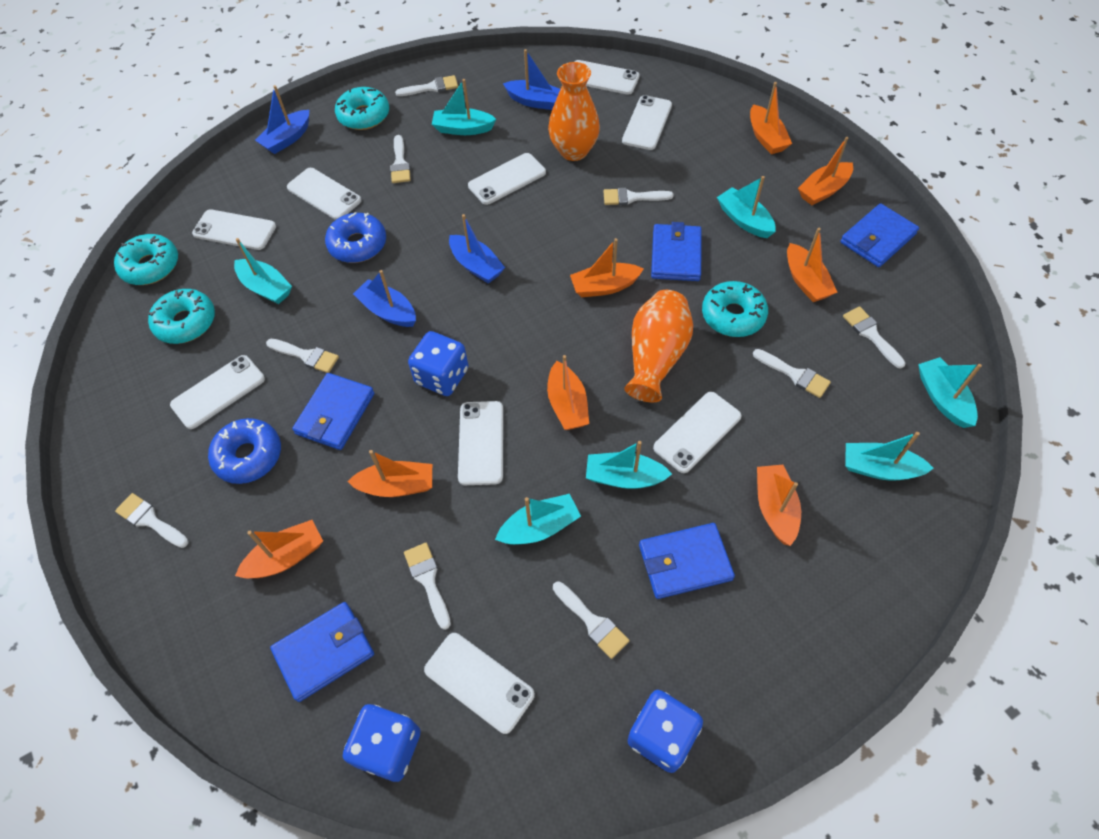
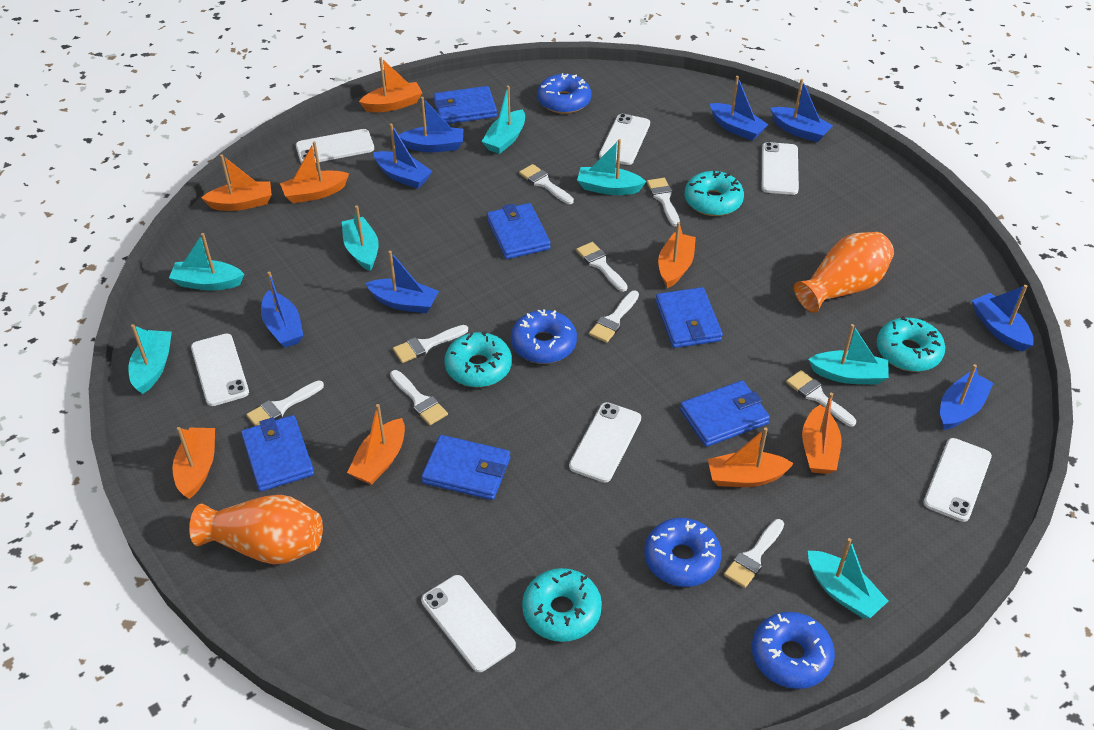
blue boat: 4 -> 8
blue dice: 3 -> 0
blue donut: 2 -> 4
blue wallet: 5 -> 6
white phone: 9 -> 7

